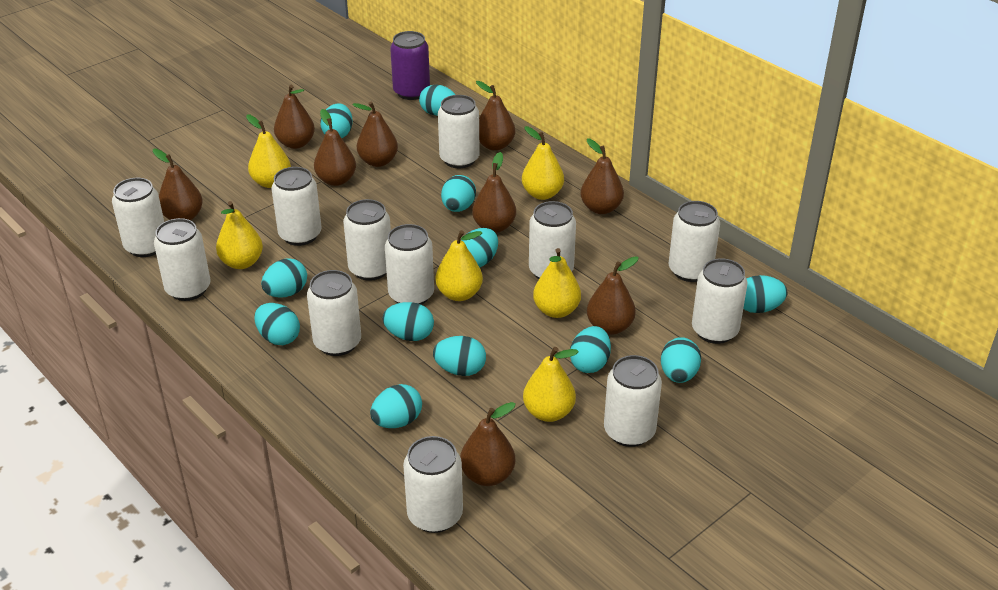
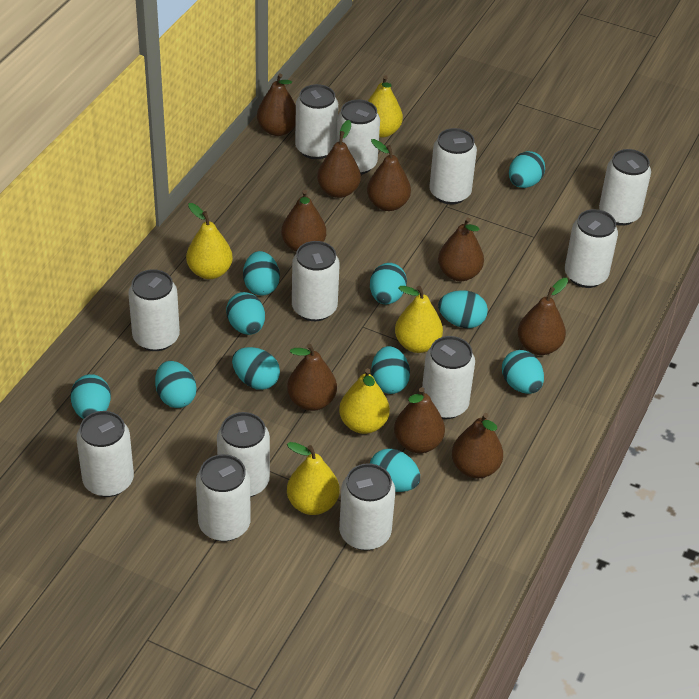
purple can: 1 -> 0
turquoise egg: 12 -> 11
yellow pear: 6 -> 5

